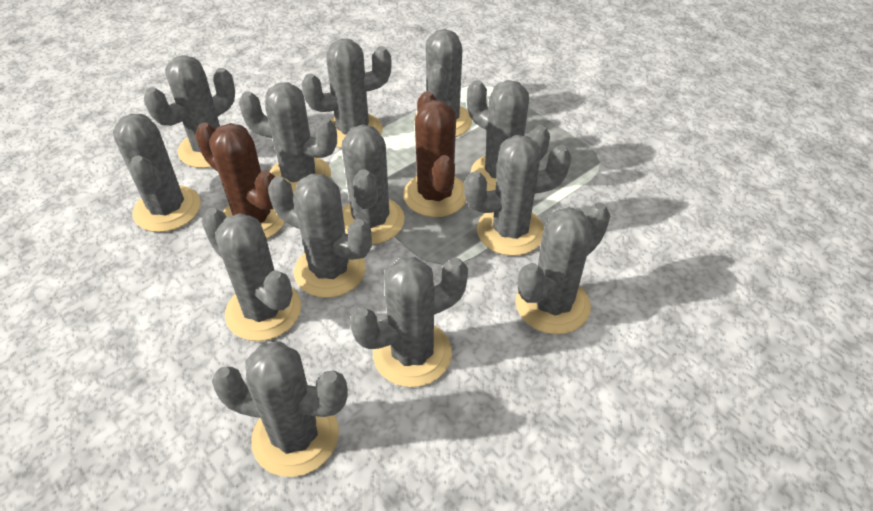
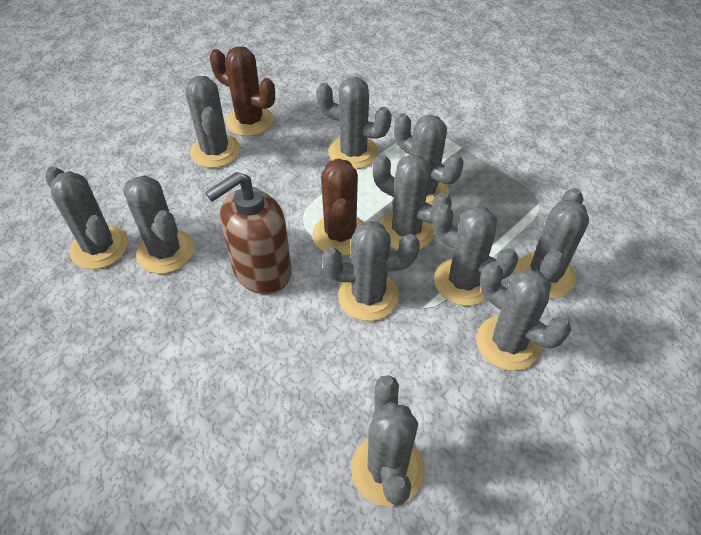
brown soap dispenser: 0 -> 1
grey cactus: 13 -> 11

